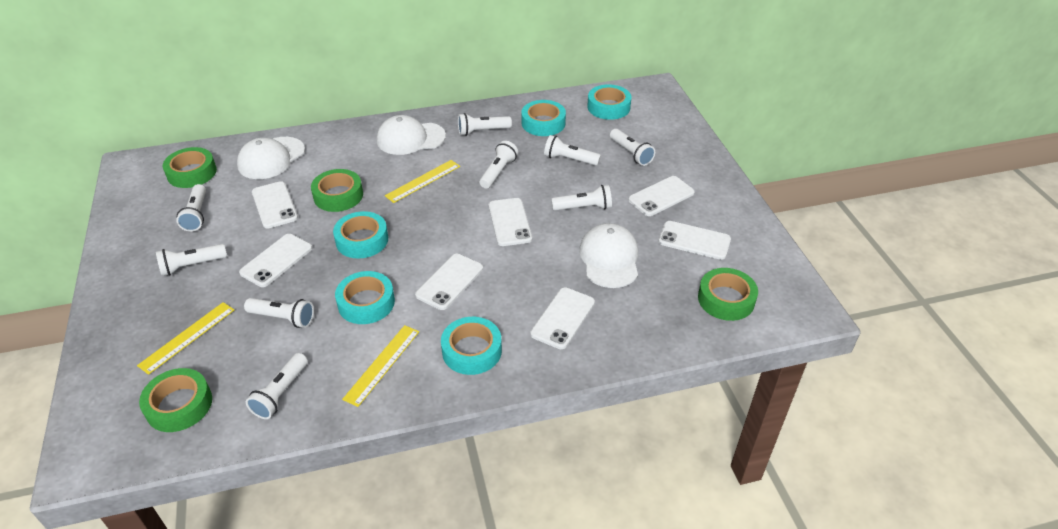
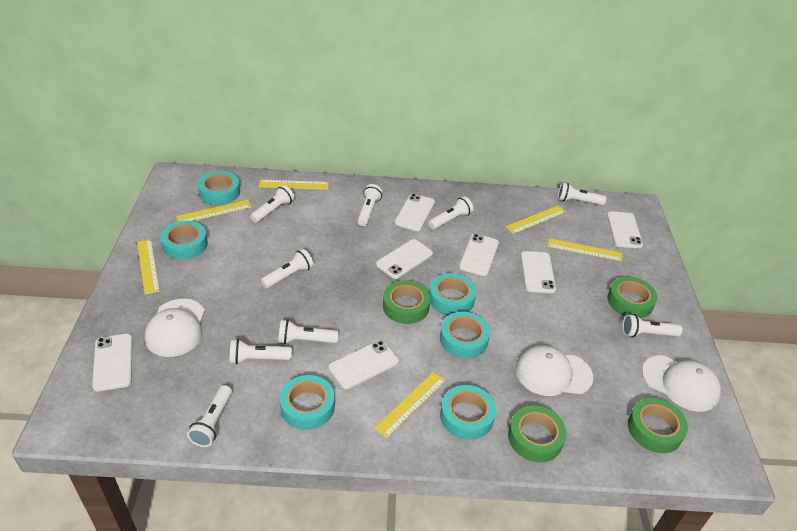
turquoise tape: 5 -> 6
yellow ruler: 3 -> 6

